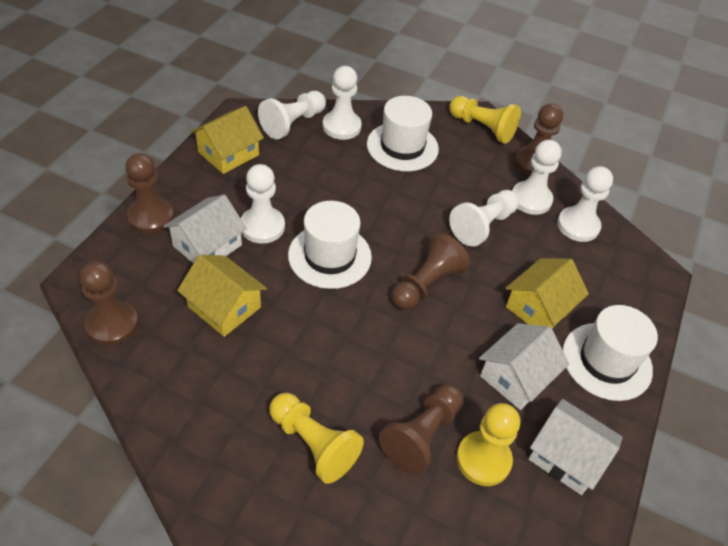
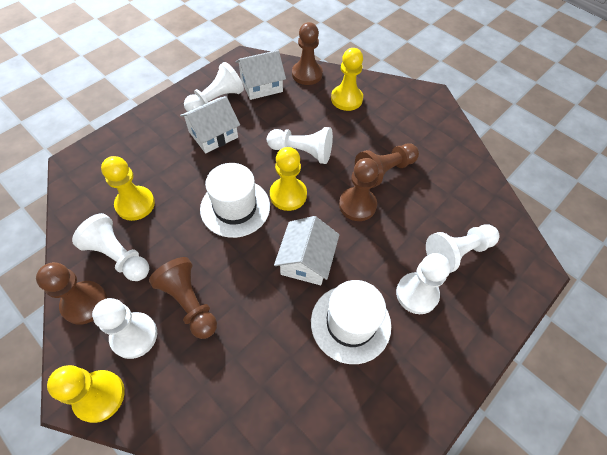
white hat: 3 -> 2
yellow house: 3 -> 0
yellow pawn: 3 -> 4

